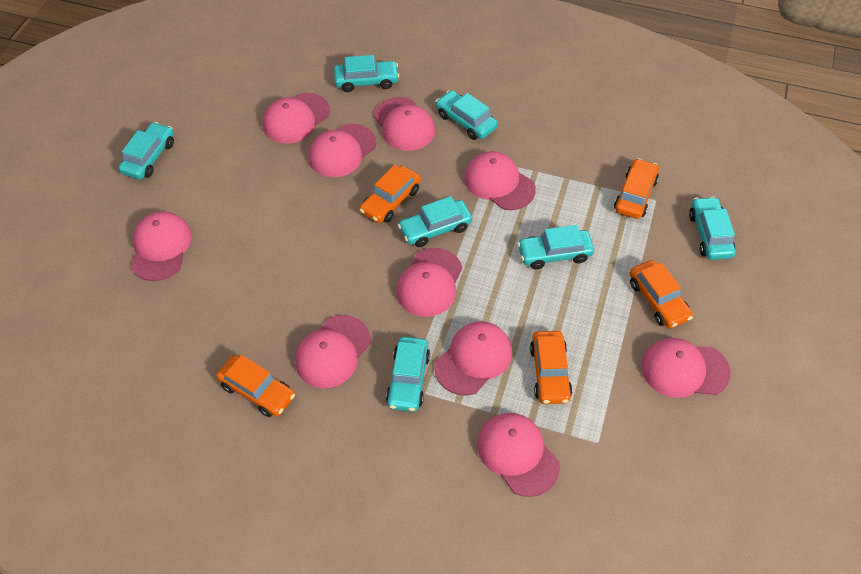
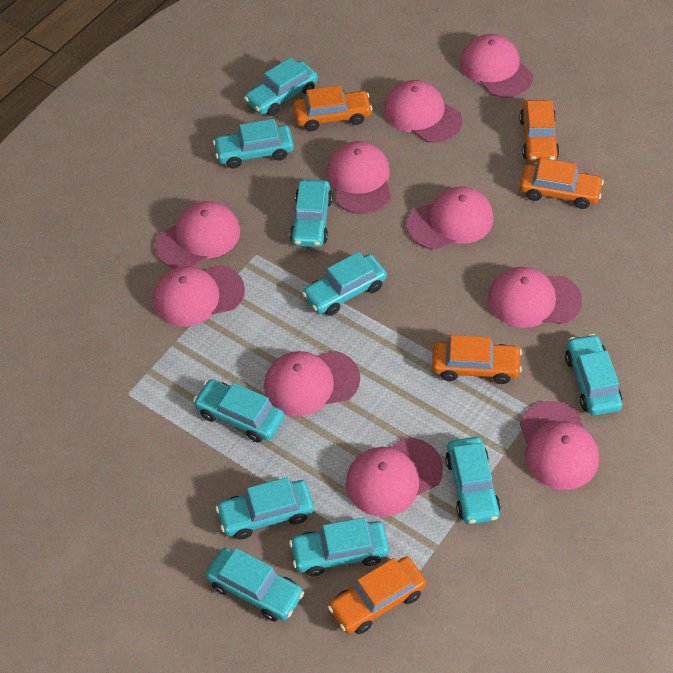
turquoise car: 7 -> 10

